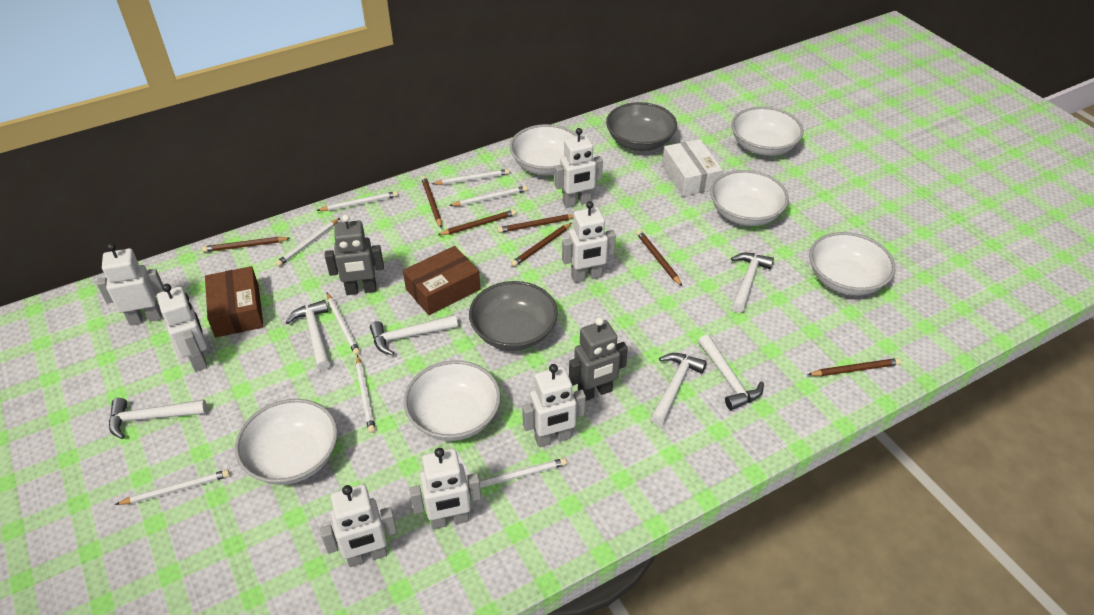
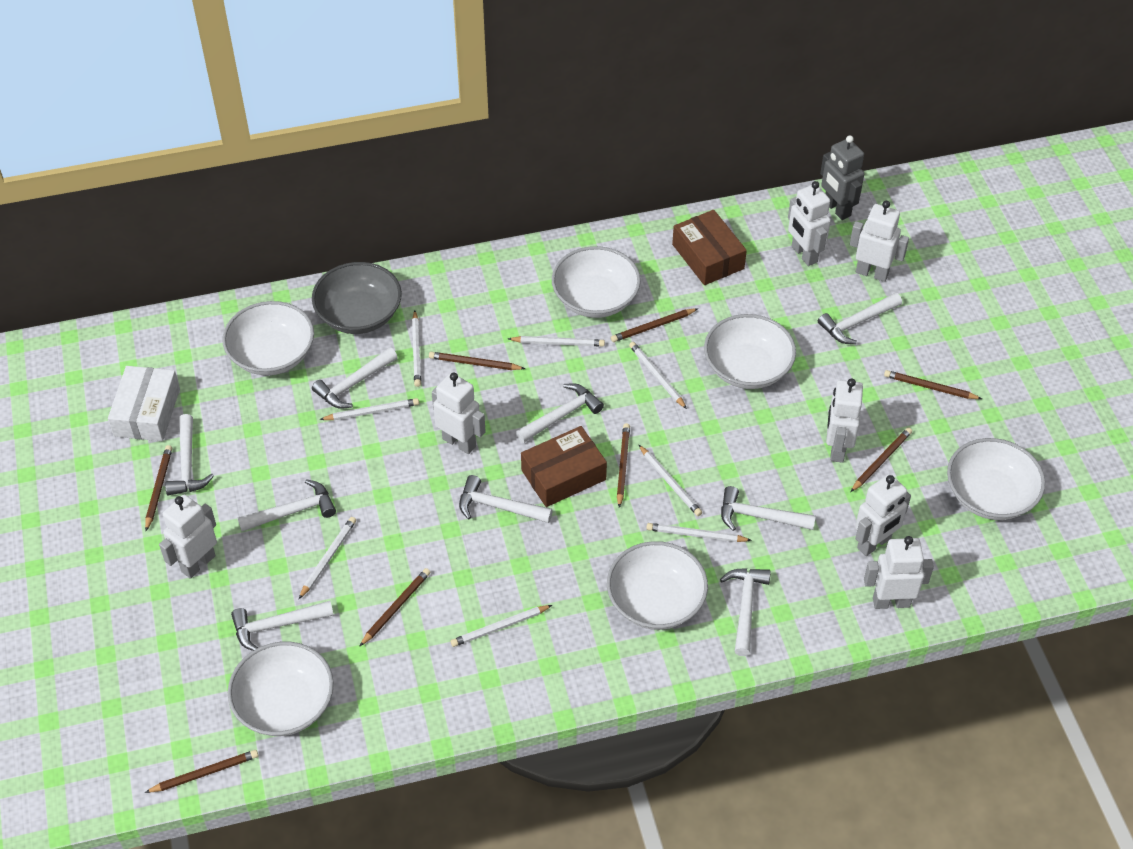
brown pencil: 7 -> 8
grey bowl: 2 -> 1
grey robot: 2 -> 1
white hammer: 6 -> 9

